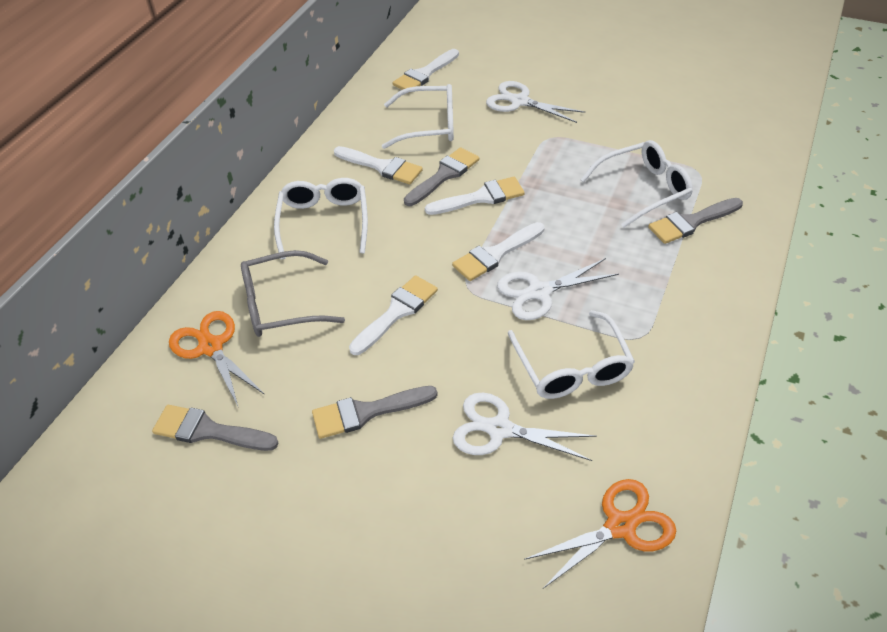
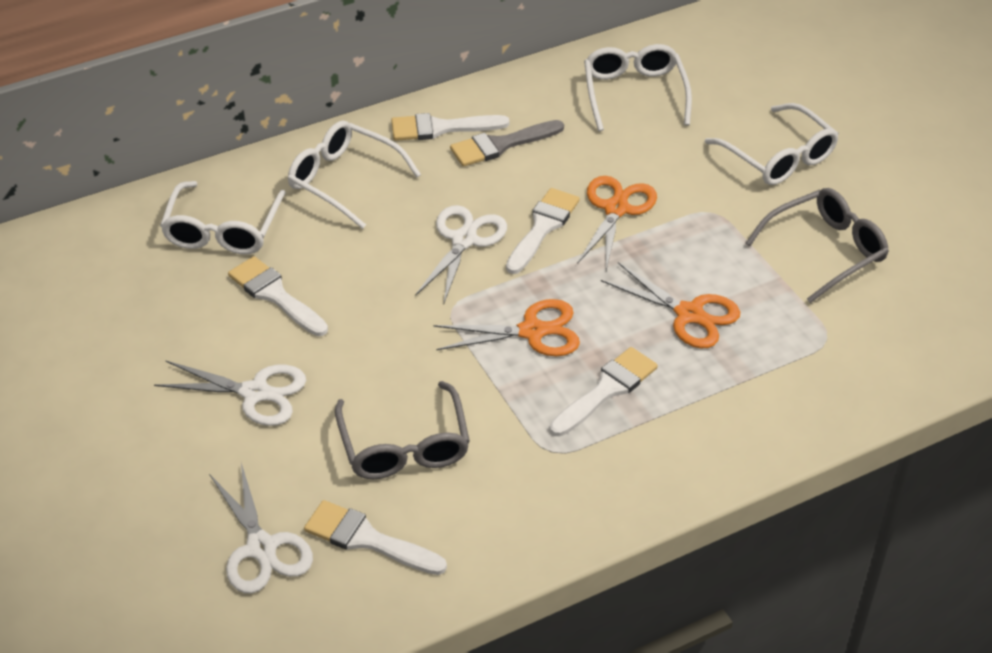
grey brush: 4 -> 1
grey glasses: 1 -> 2
orange scissors: 2 -> 3

